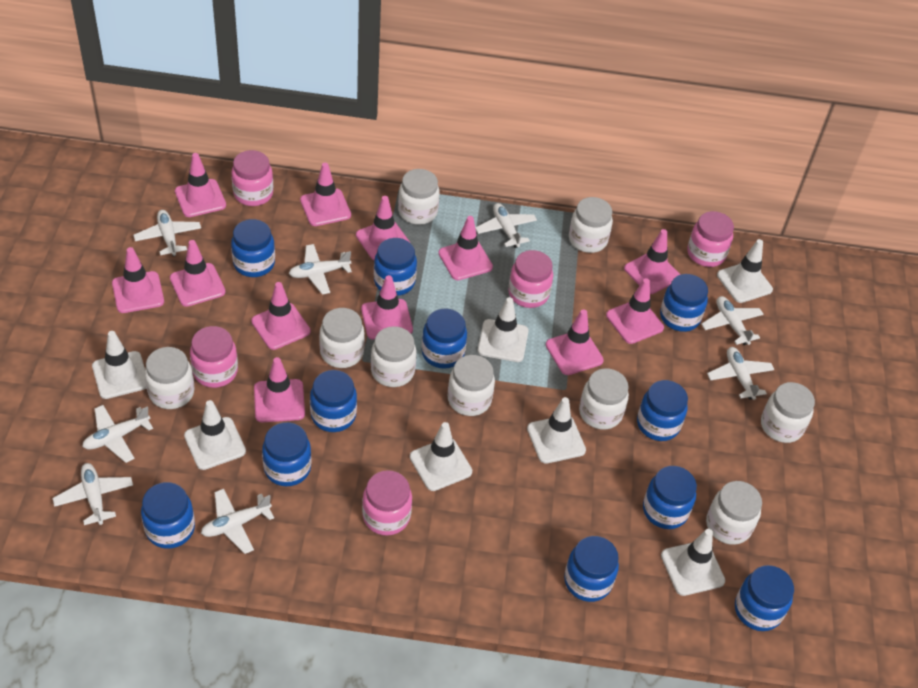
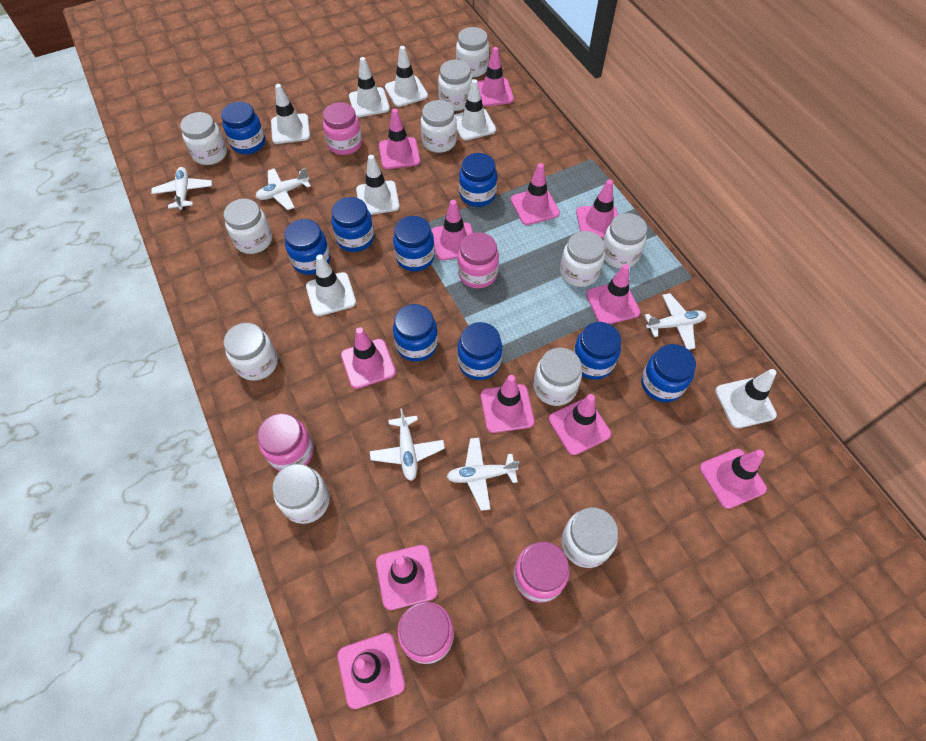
blue jar: 11 -> 9
white jar: 9 -> 11
white plane: 8 -> 5

